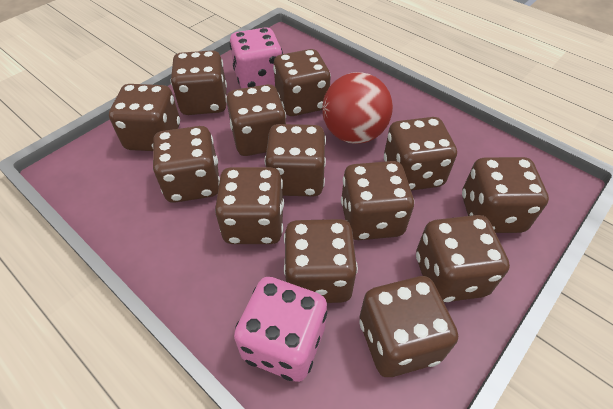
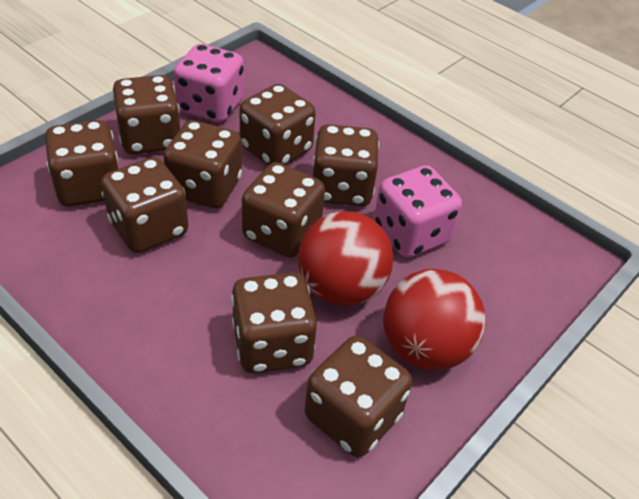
brown dice: 13 -> 9
red ball: 1 -> 2

